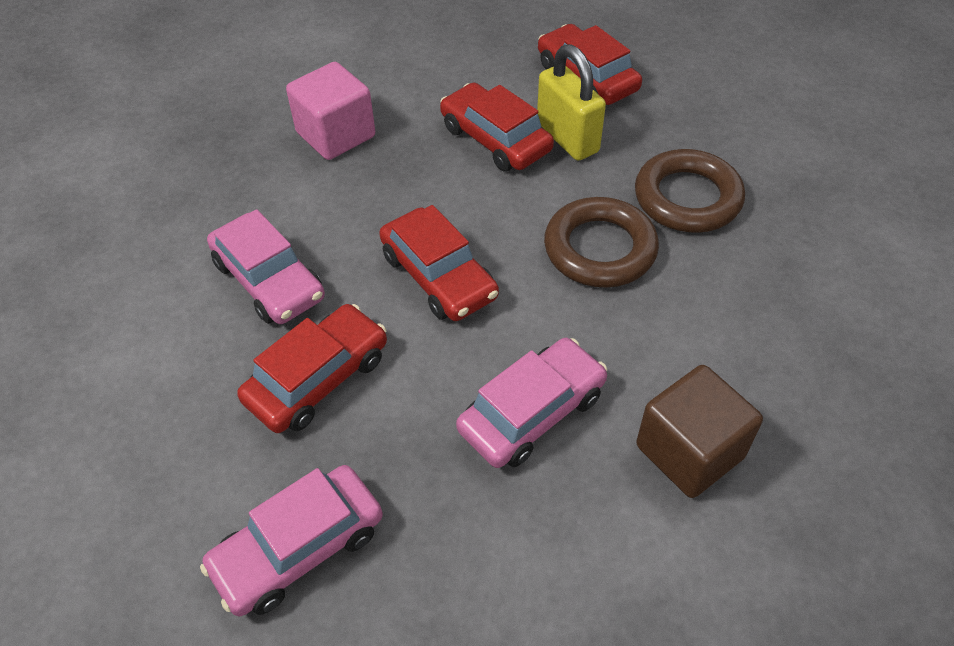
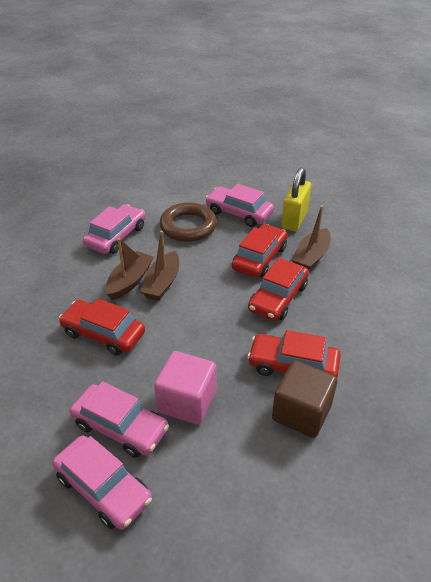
brown boat: 0 -> 3
brown ring: 2 -> 1
pink car: 3 -> 4

